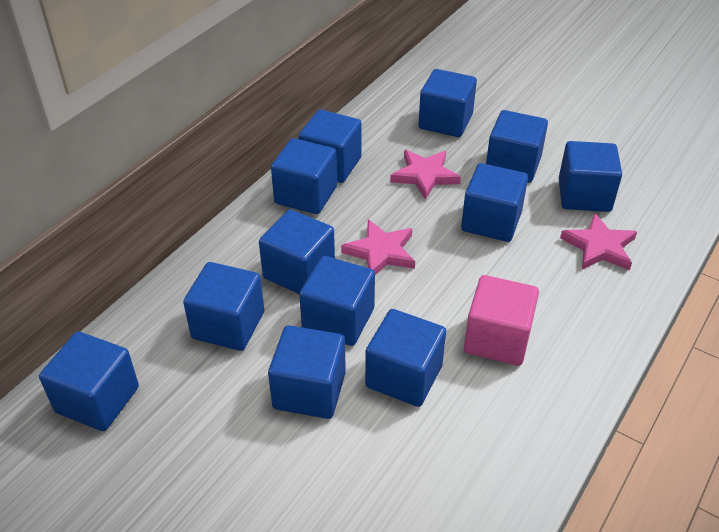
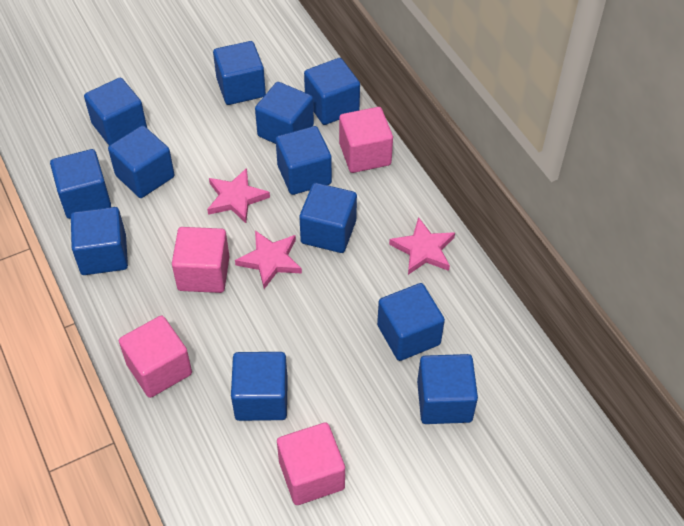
pink cube: 1 -> 4

